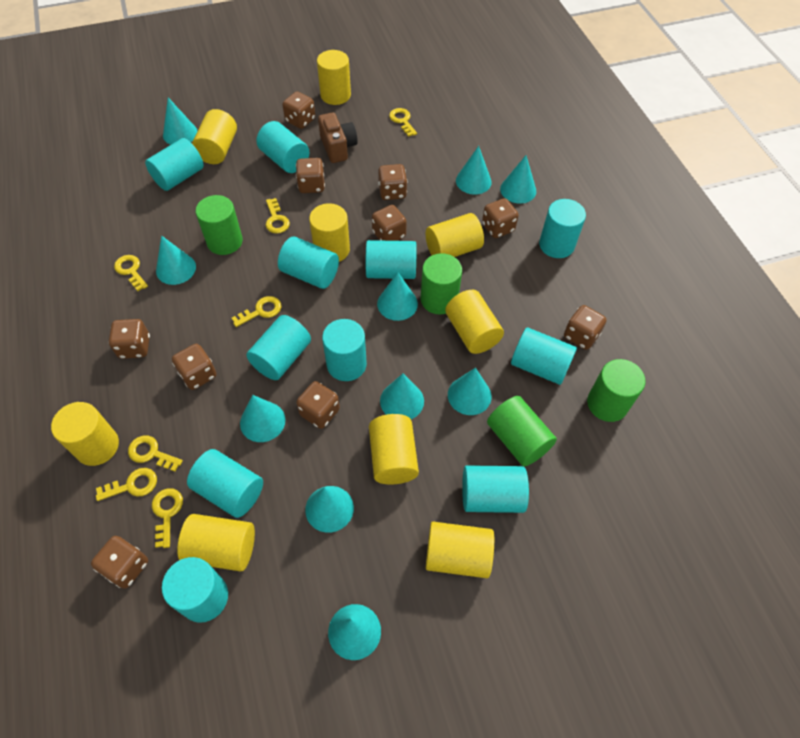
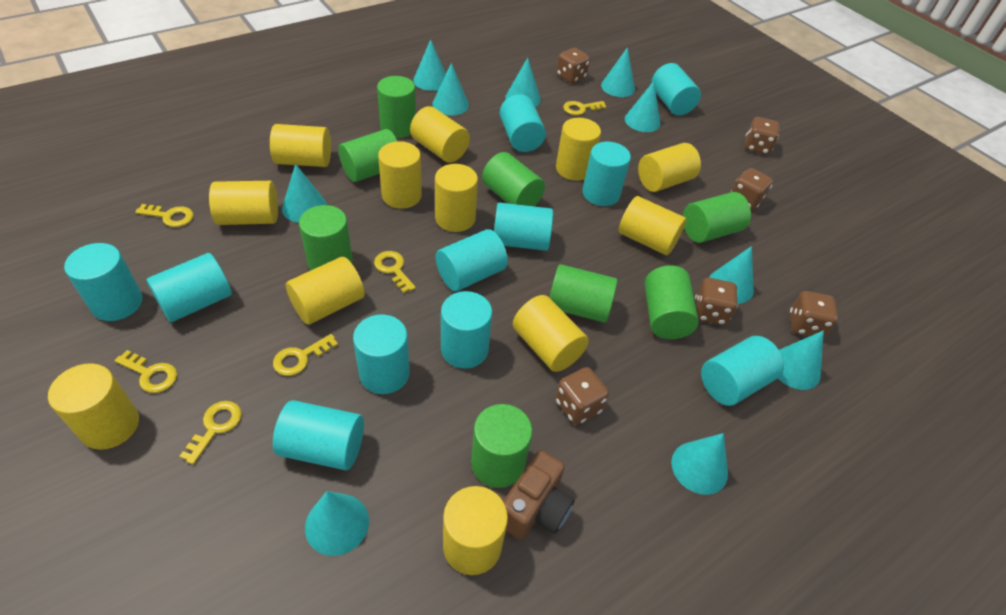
brown dice: 10 -> 6
green cylinder: 4 -> 8
yellow cylinder: 9 -> 12
yellow key: 7 -> 6

